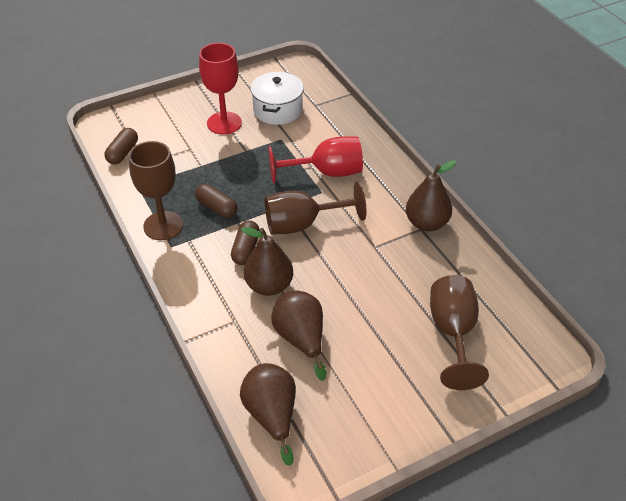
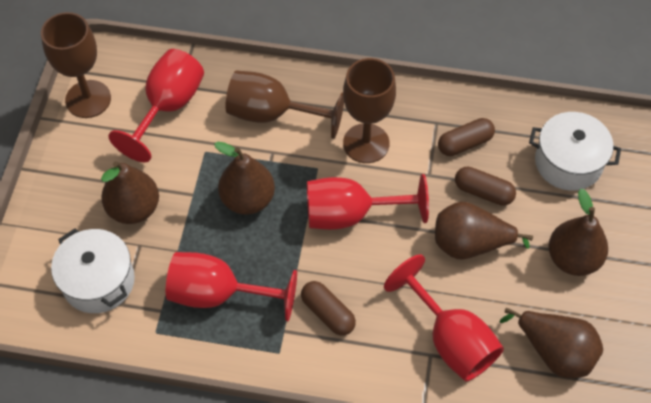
brown pear: 4 -> 5
red goblet: 2 -> 4
white pot: 1 -> 2

